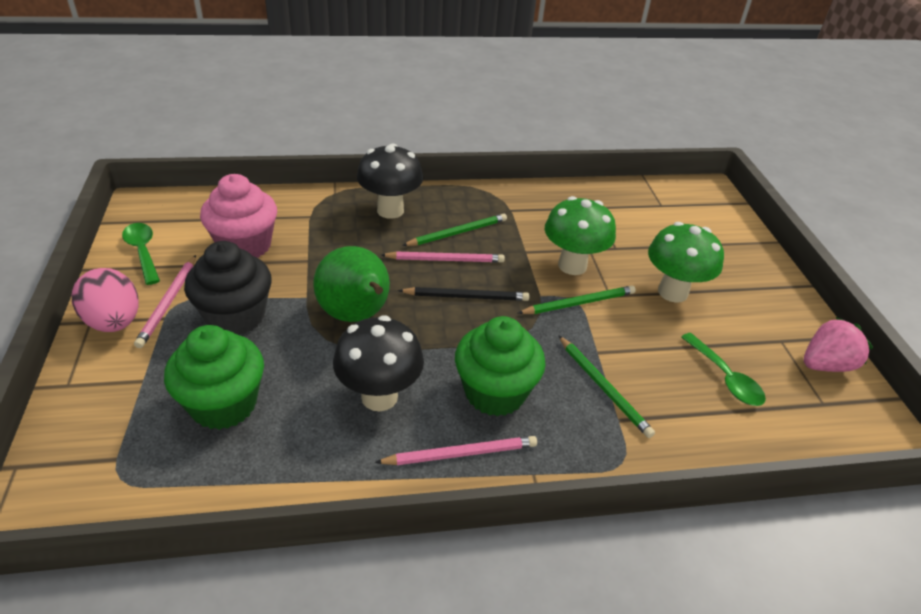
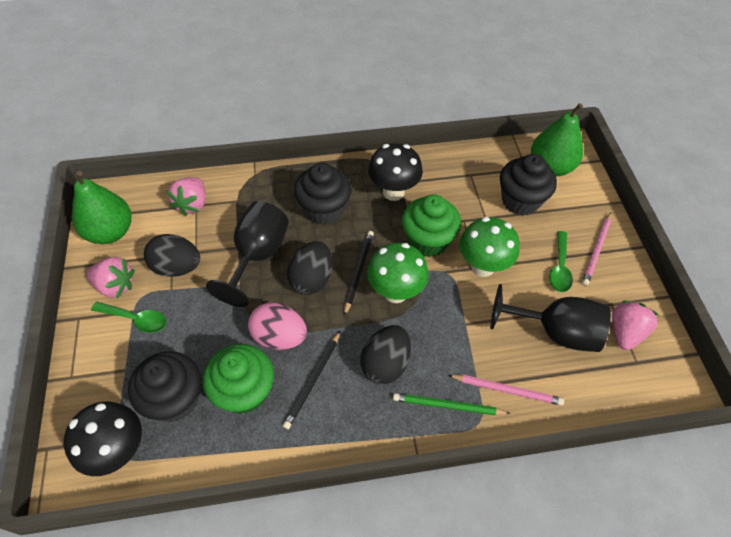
black cupcake: 1 -> 3
black egg: 0 -> 3
black goblet: 0 -> 2
black pencil: 1 -> 2
green pear: 1 -> 2
green pencil: 3 -> 1
pink cupcake: 1 -> 0
pink pencil: 3 -> 2
pink strawberry: 1 -> 3

